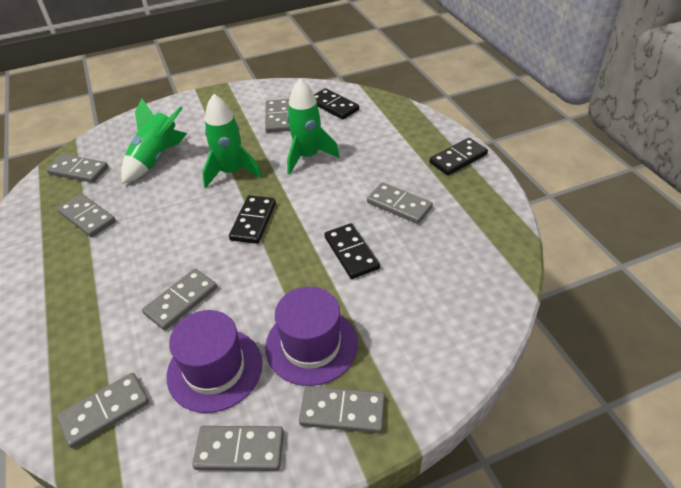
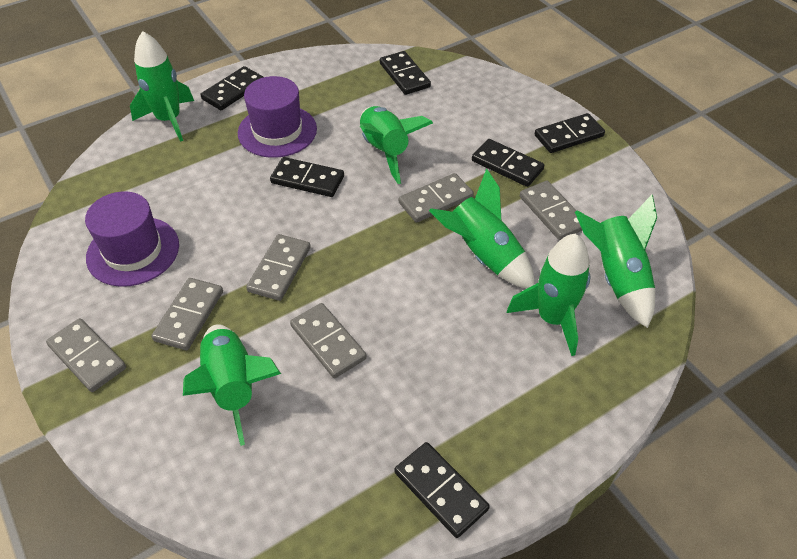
black domino: 4 -> 6
green rocket: 3 -> 6
grey domino: 8 -> 6

